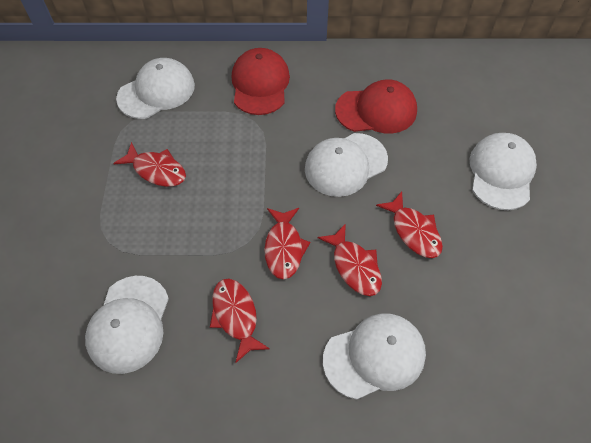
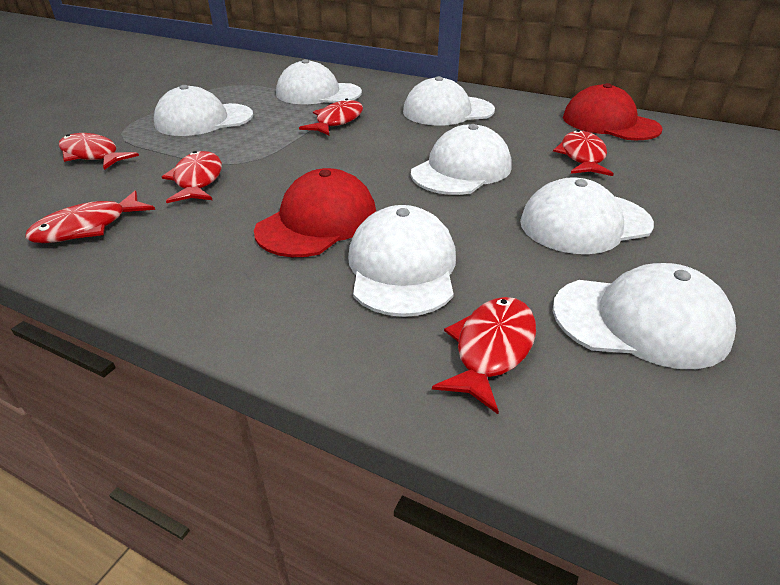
red fish: 5 -> 6
white cap: 5 -> 7

